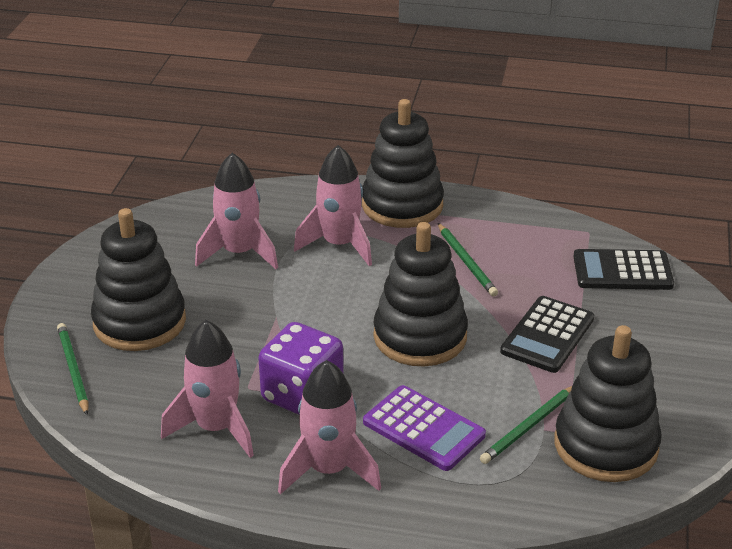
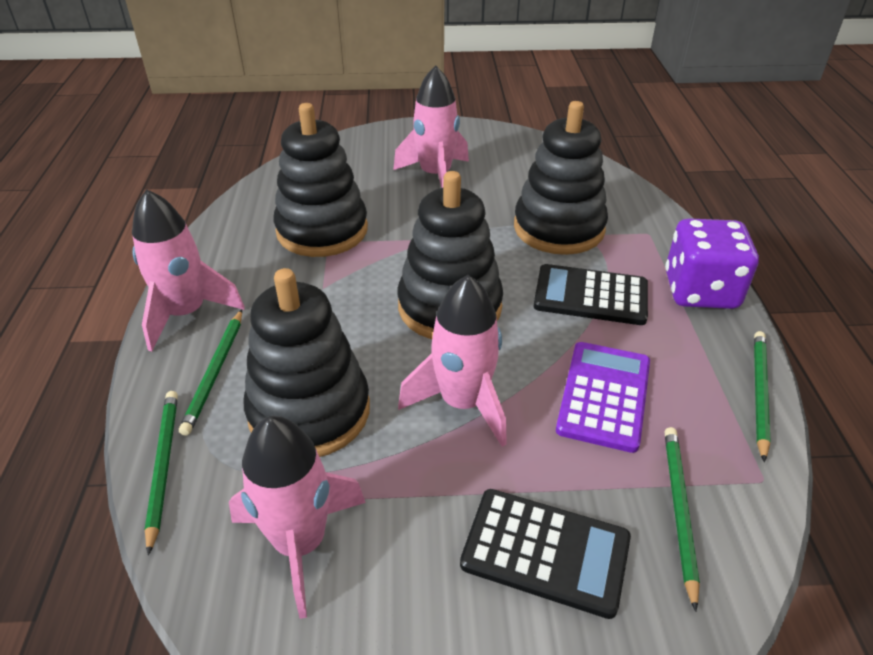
green pencil: 3 -> 4

